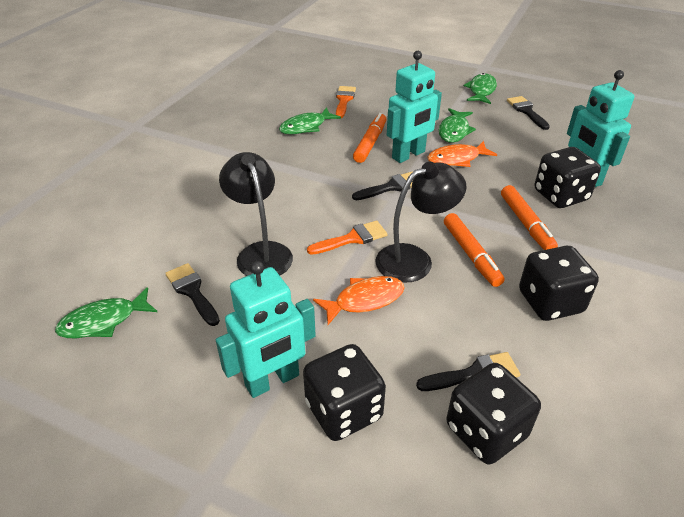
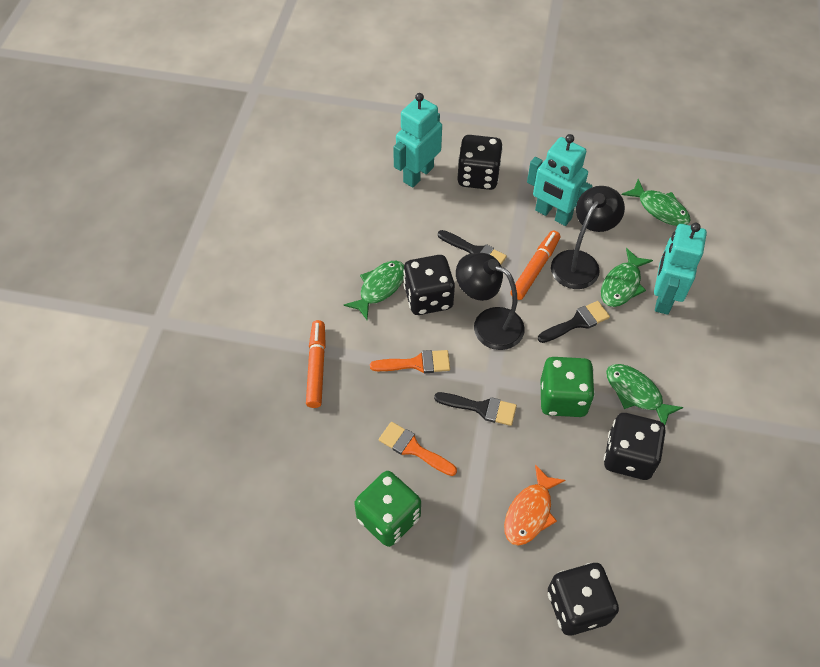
black brush: 4 -> 3
green dice: 0 -> 2
orange fish: 2 -> 1
orange marker: 3 -> 2

